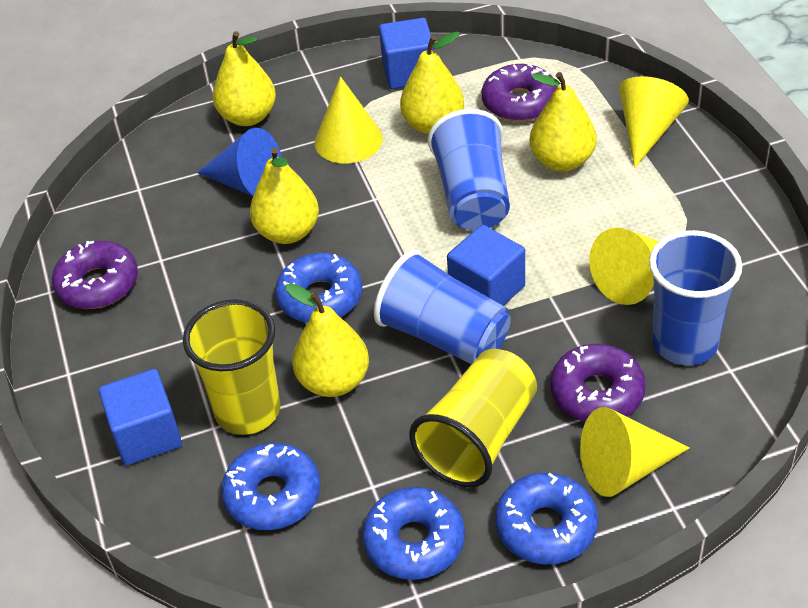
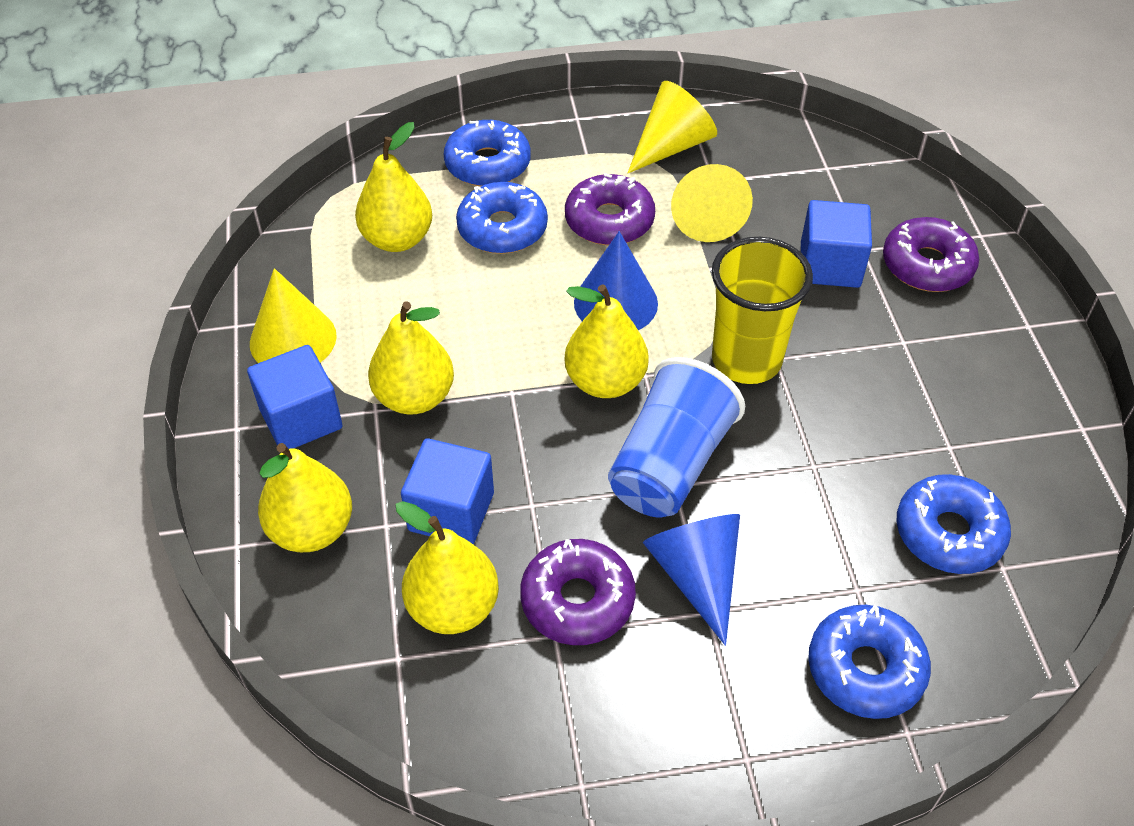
blue cone: 1 -> 2
blue cup: 3 -> 1
yellow cone: 4 -> 3
yellow cup: 2 -> 1

